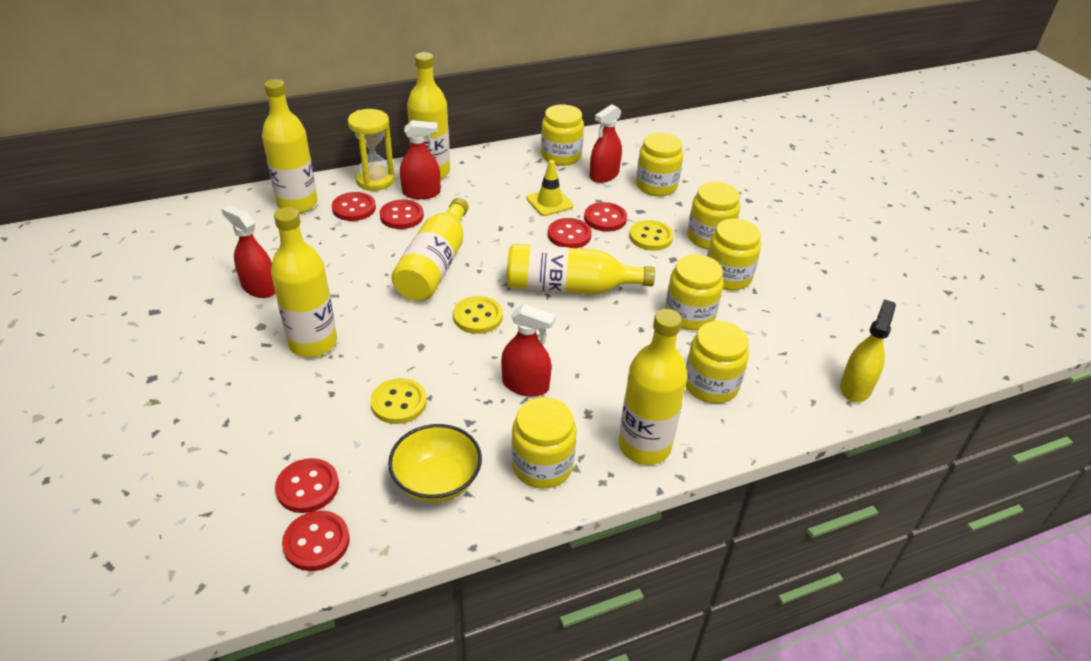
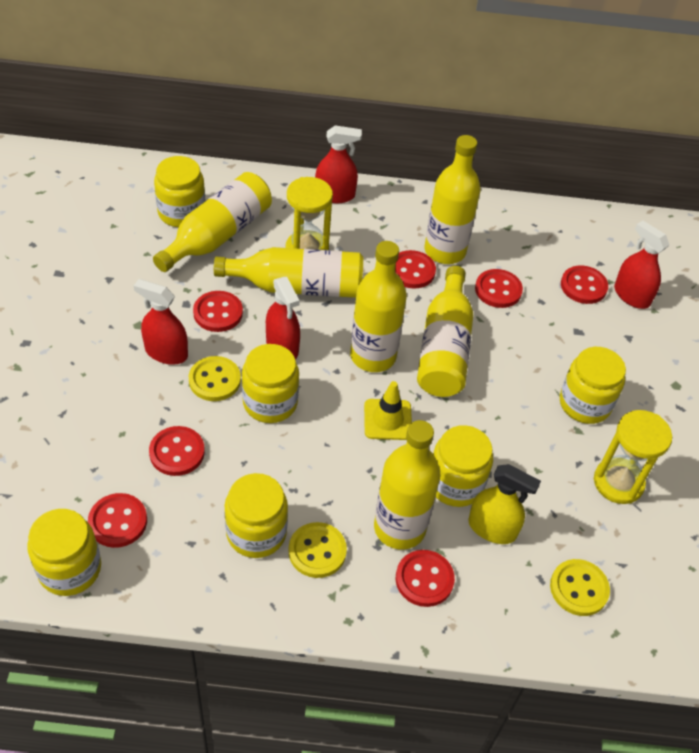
red button: 6 -> 7
yellow bowl: 1 -> 0
yellow hourglass: 1 -> 2
yellow jar: 7 -> 6

